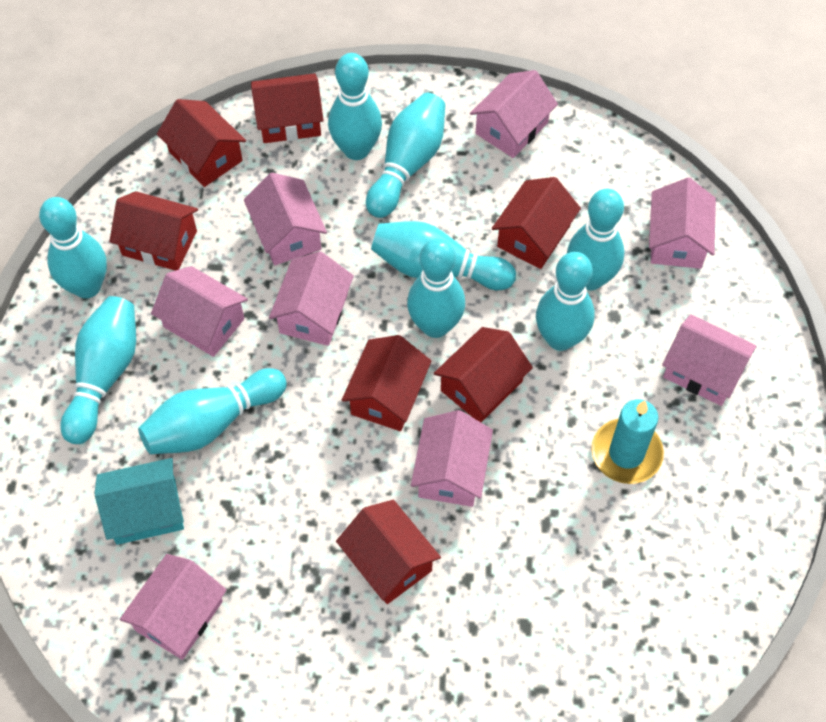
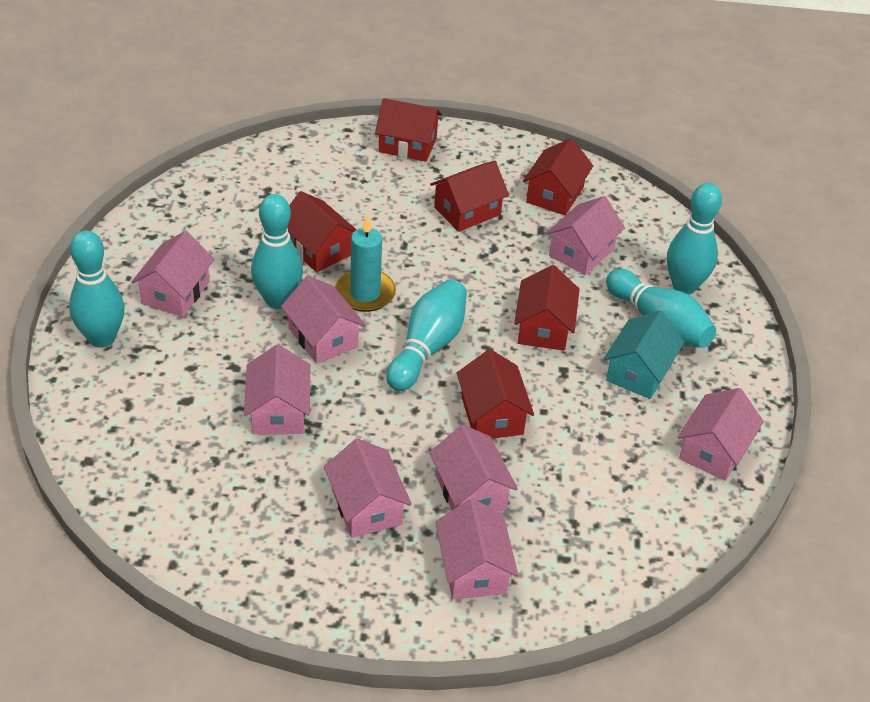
red house: 7 -> 6
turquoise bowling pin: 9 -> 5

